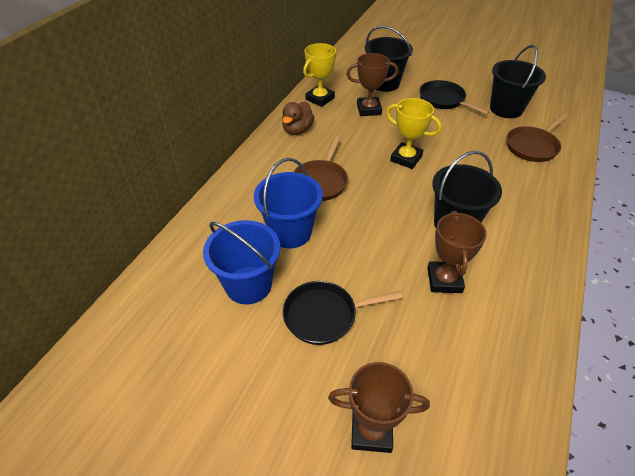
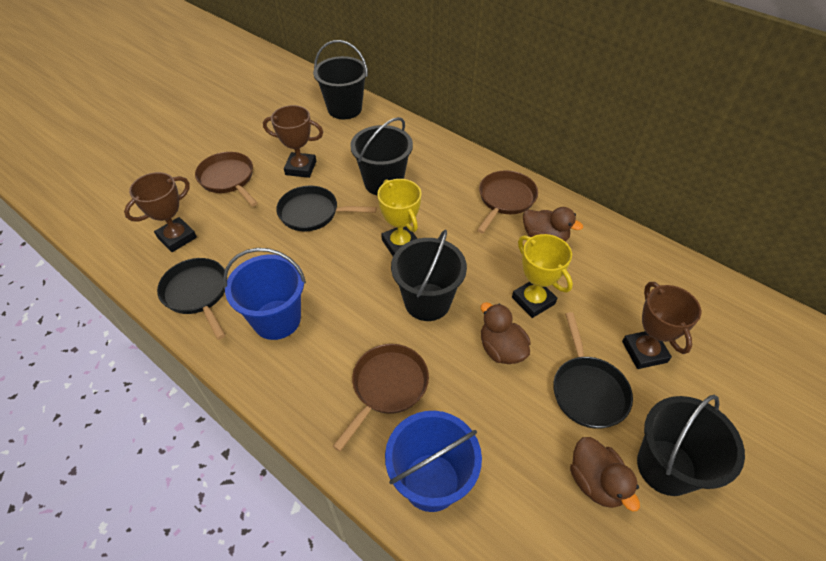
black bucket: 3 -> 4
black pan: 2 -> 3
brown duck: 1 -> 3
brown pan: 2 -> 3

